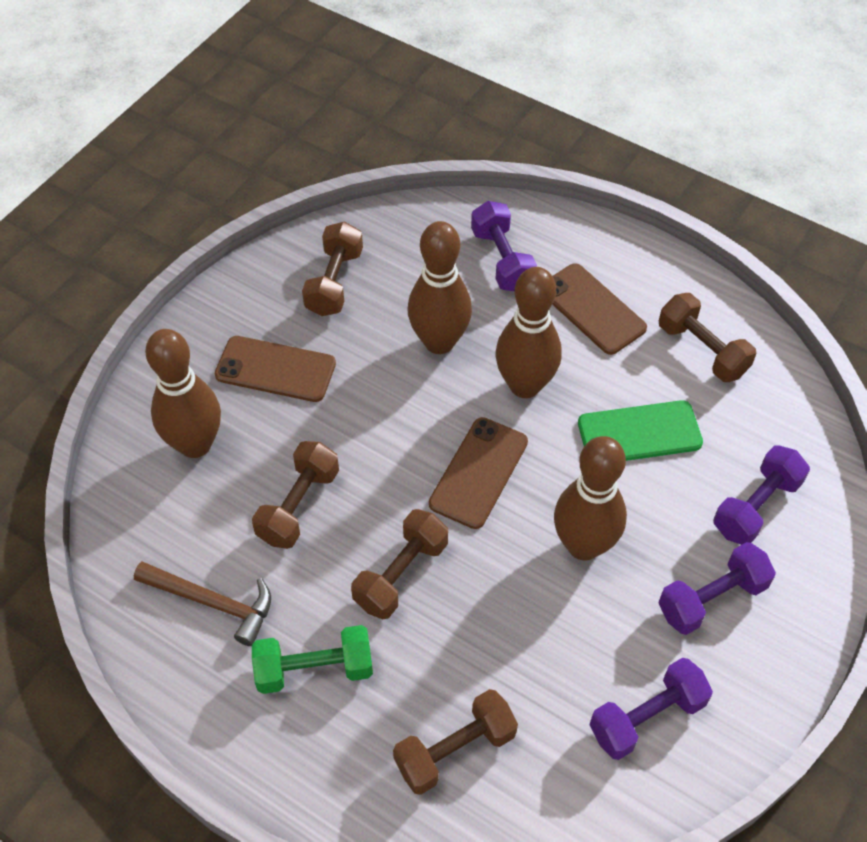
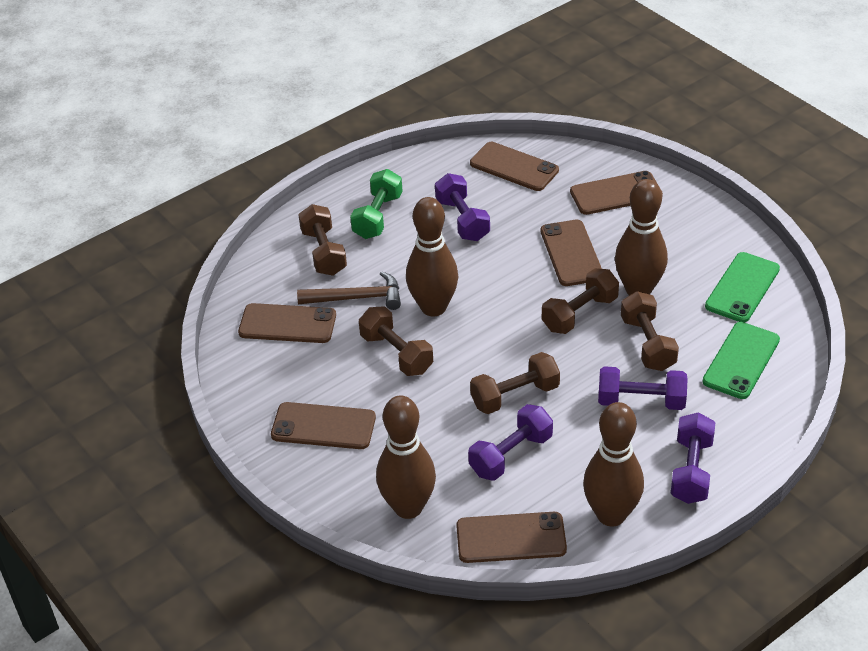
brown phone: 3 -> 6
green phone: 1 -> 2

